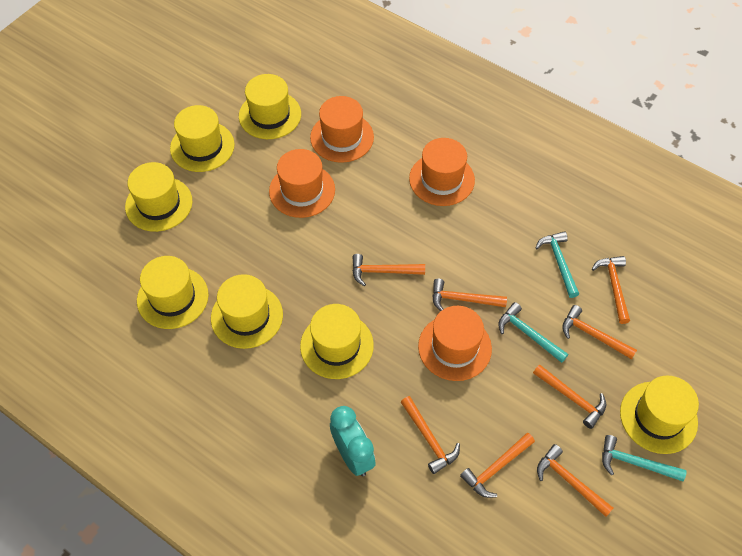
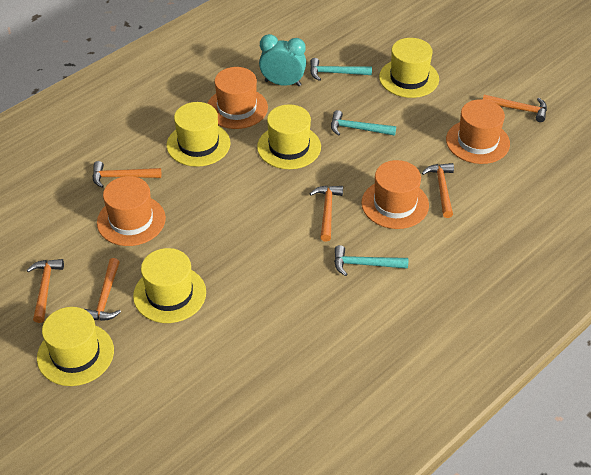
orange hammer: 8 -> 6
yellow hat: 7 -> 5

